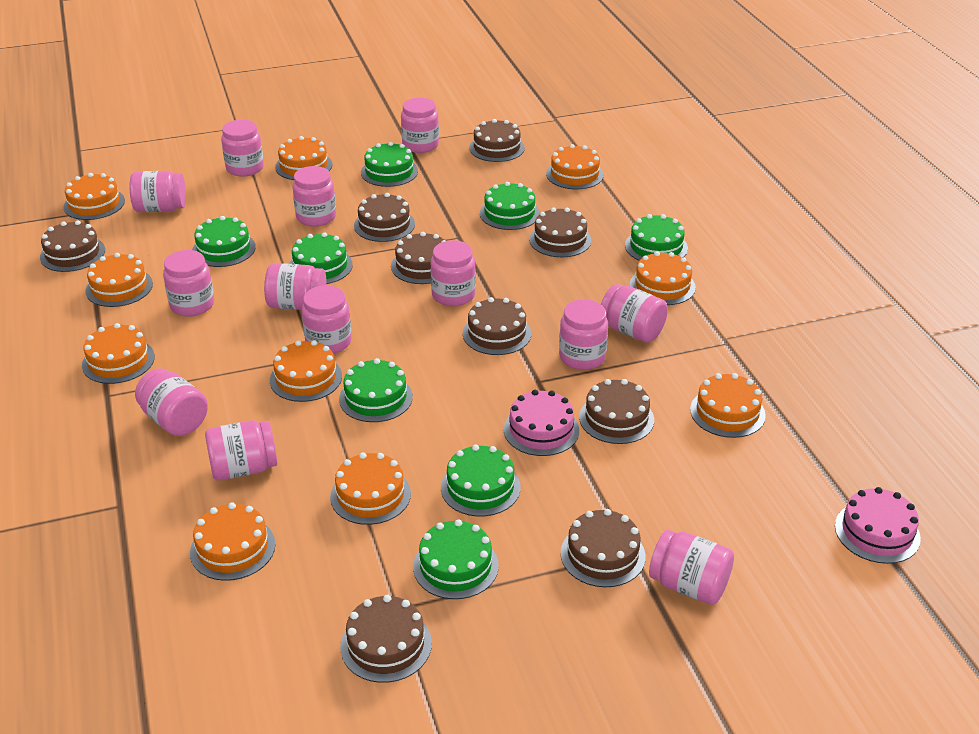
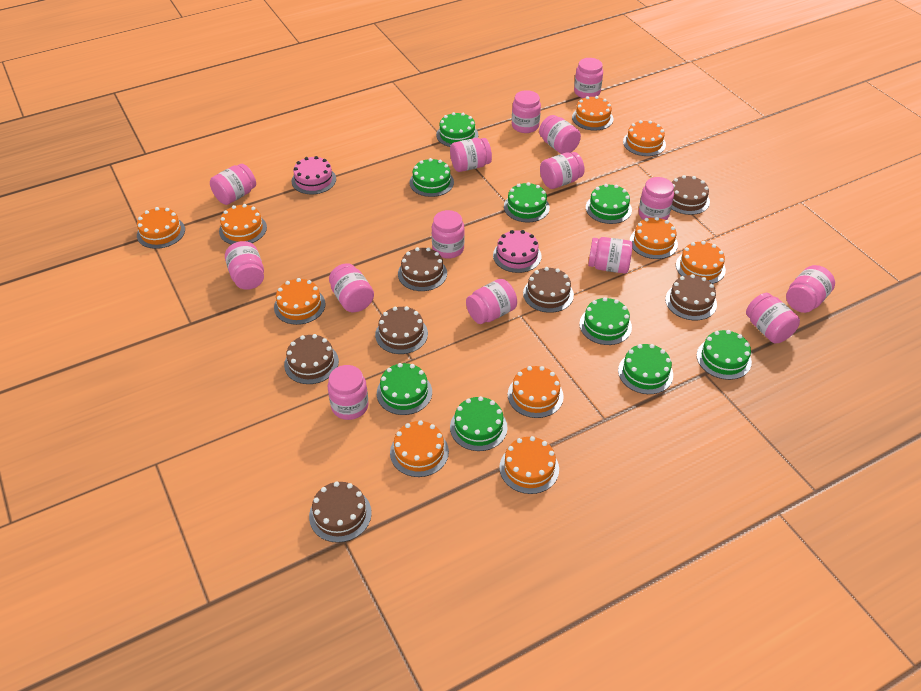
brown cake: 9 -> 7
green cake: 8 -> 9
pink jar: 13 -> 15

